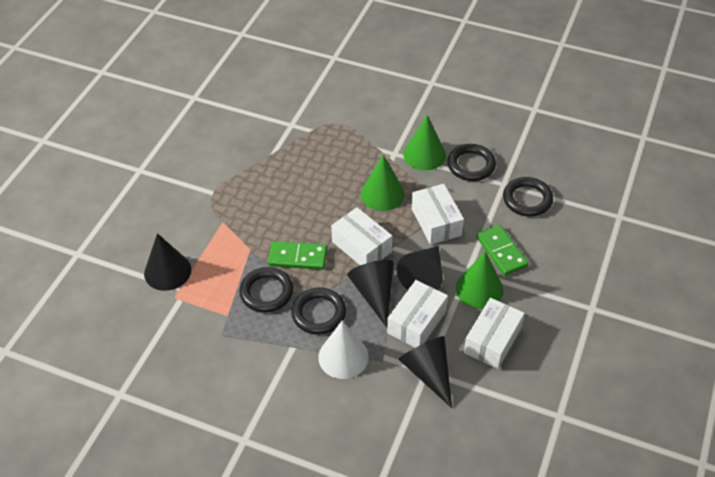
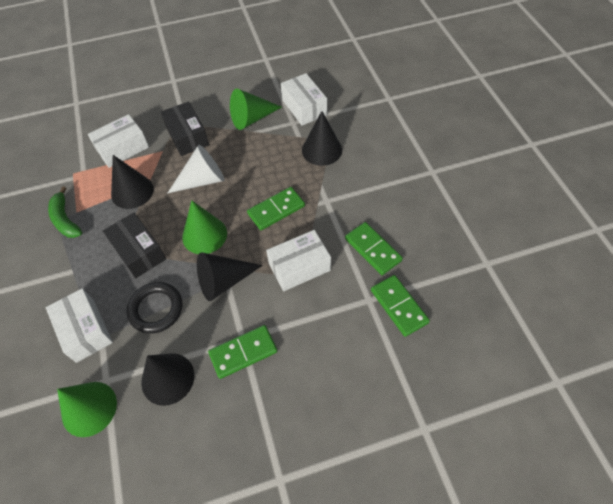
black box: 0 -> 2
black ring: 4 -> 1
green banana: 0 -> 1
green domino: 2 -> 4

